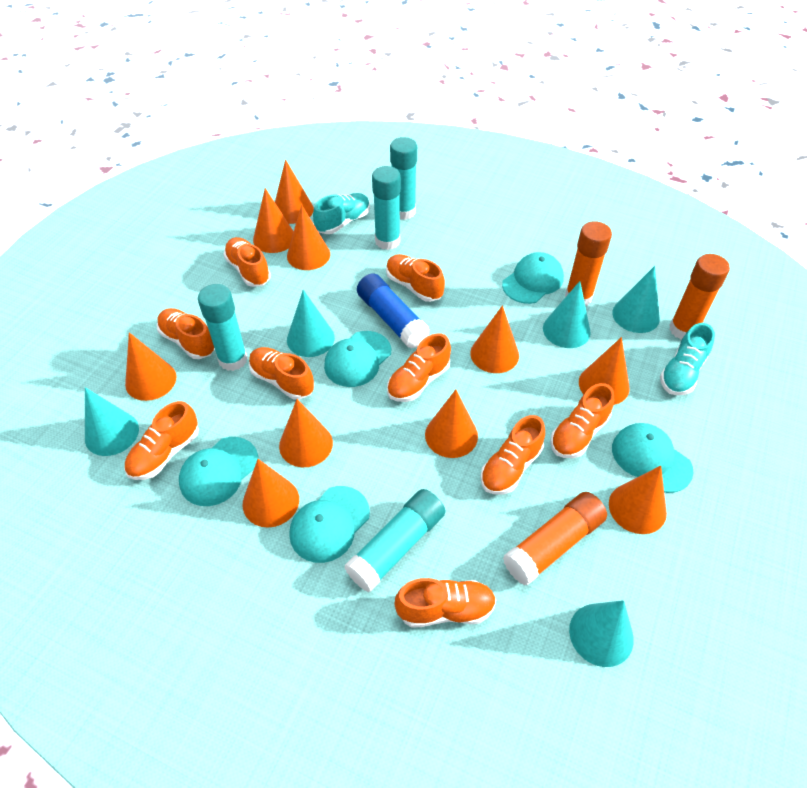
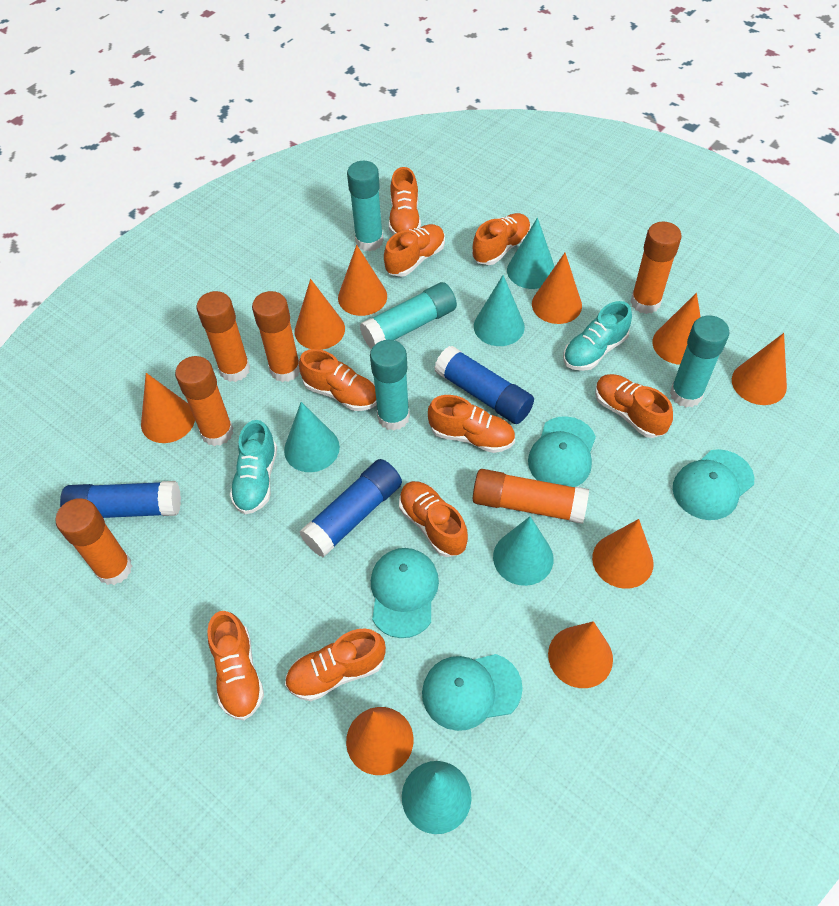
blue glue stick: 1 -> 3
orange cone: 10 -> 9
orange glue stick: 3 -> 6
turquoise cap: 5 -> 4

